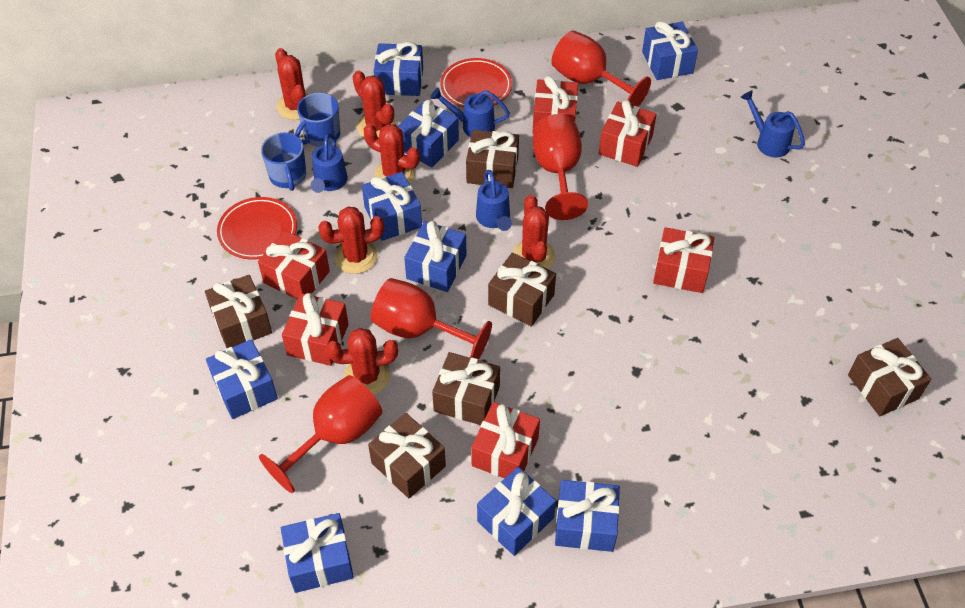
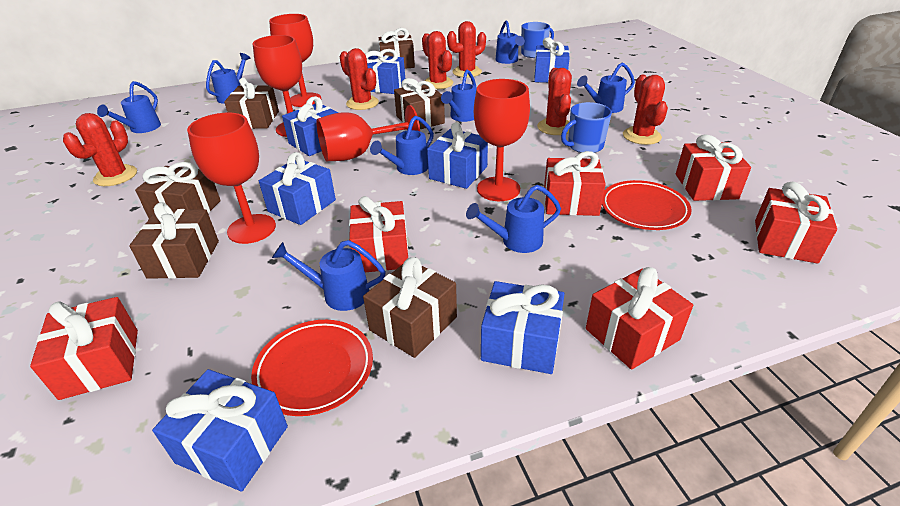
blue gift: 9 -> 7
blue watering can: 4 -> 8
red goblet: 4 -> 5

